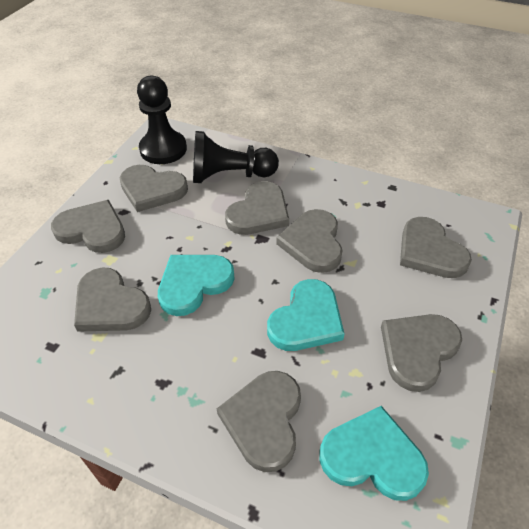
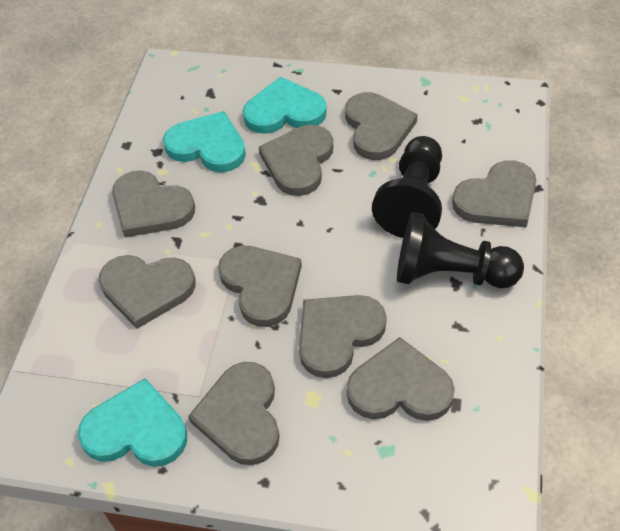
grey heart: 8 -> 9

